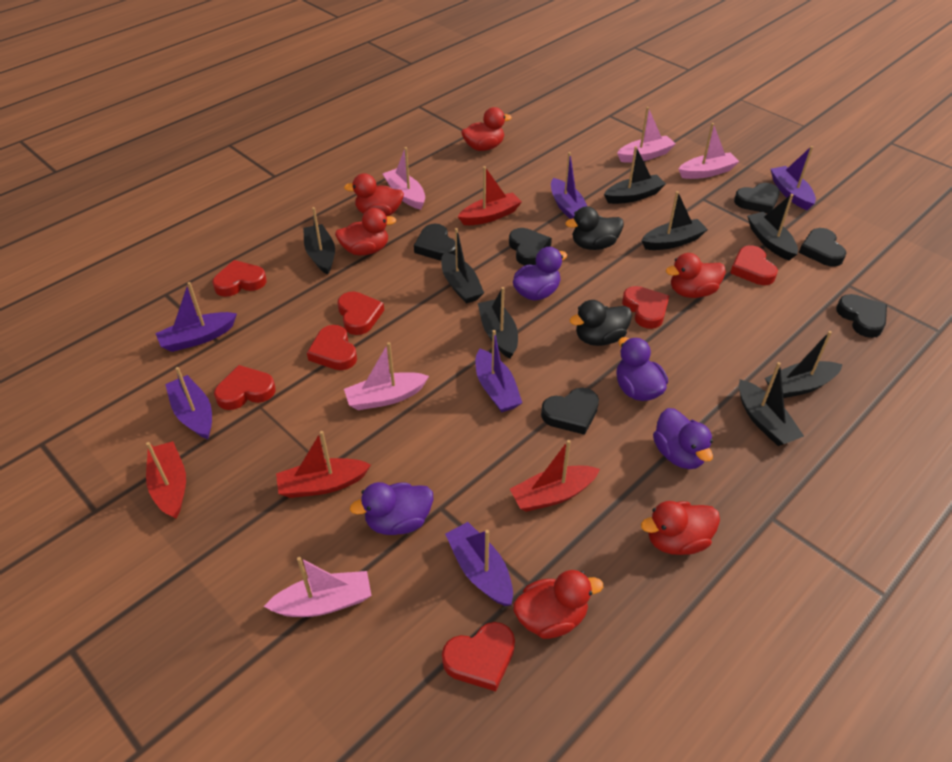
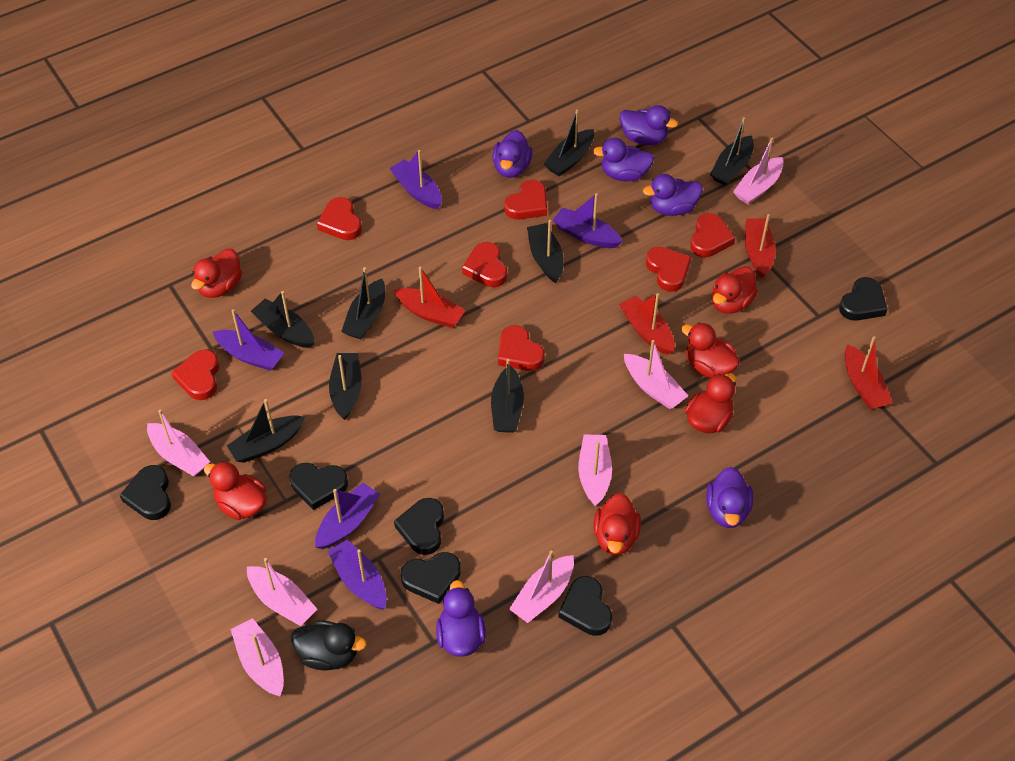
black duck: 2 -> 1
pink boat: 5 -> 7
purple boat: 6 -> 5
purple duck: 4 -> 6

